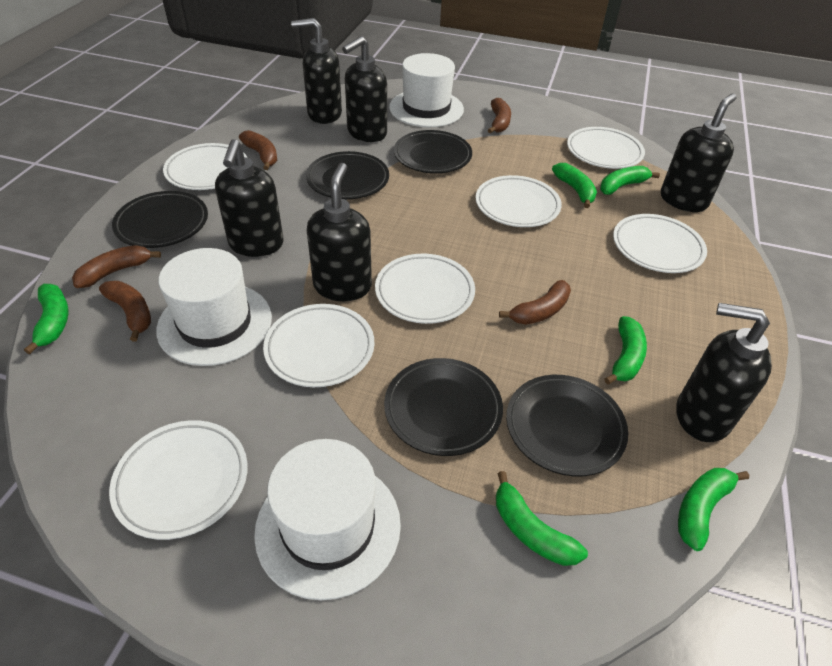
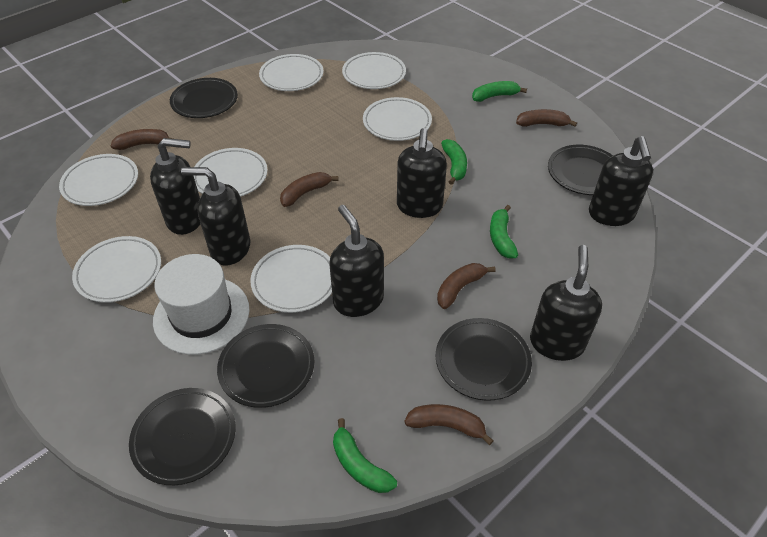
green banana: 6 -> 4
white hat: 3 -> 1

